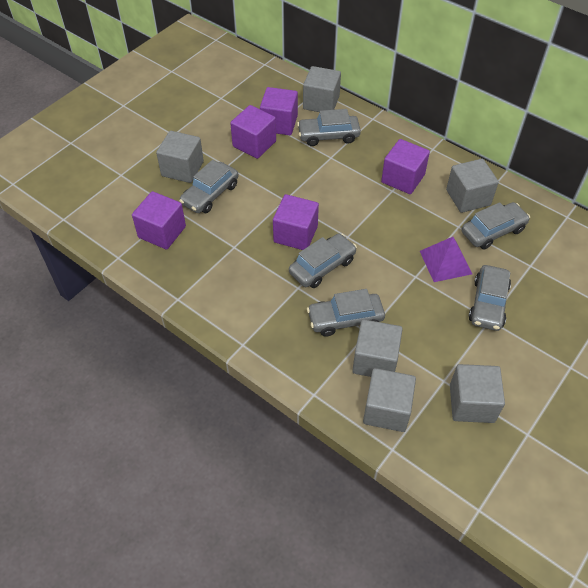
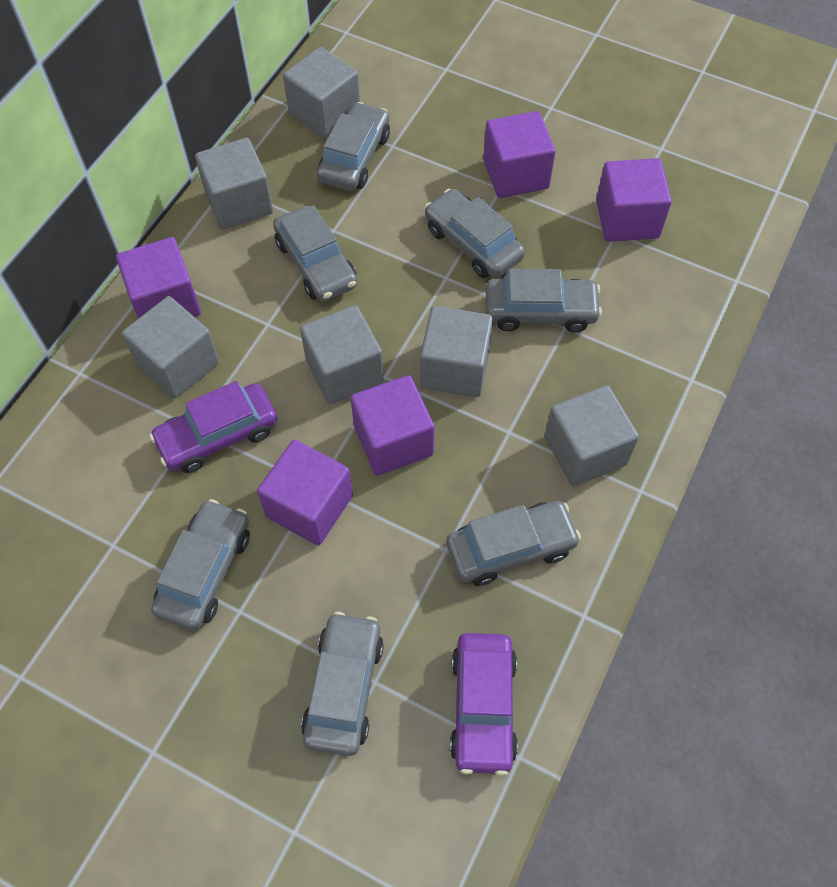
grey car: 6 -> 7
purple car: 0 -> 2
purple pyramid: 1 -> 0

